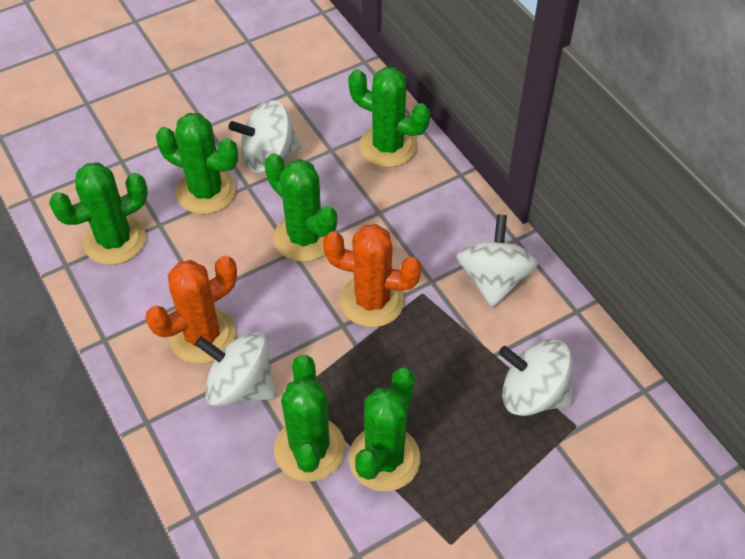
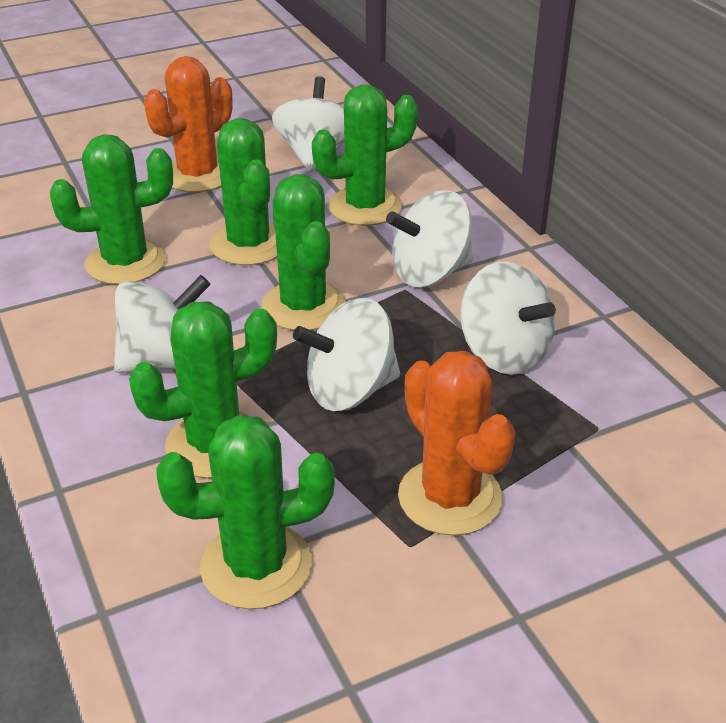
white spinning top: 4 -> 5

